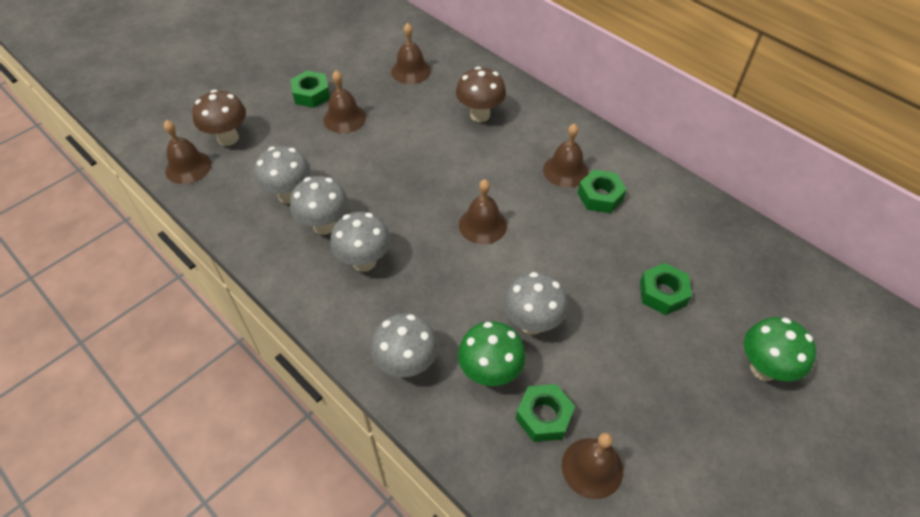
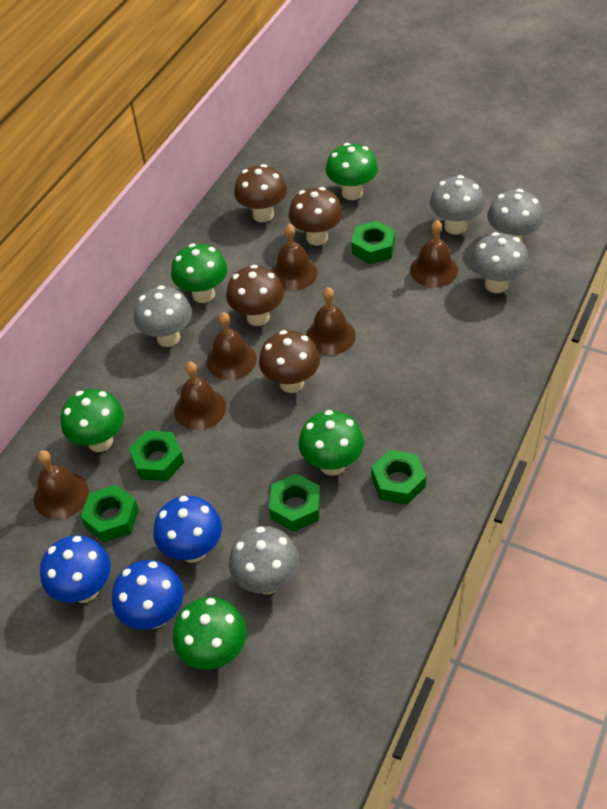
blue mushroom: 0 -> 3
brown mushroom: 2 -> 4
green mushroom: 2 -> 5
green nut: 4 -> 5

